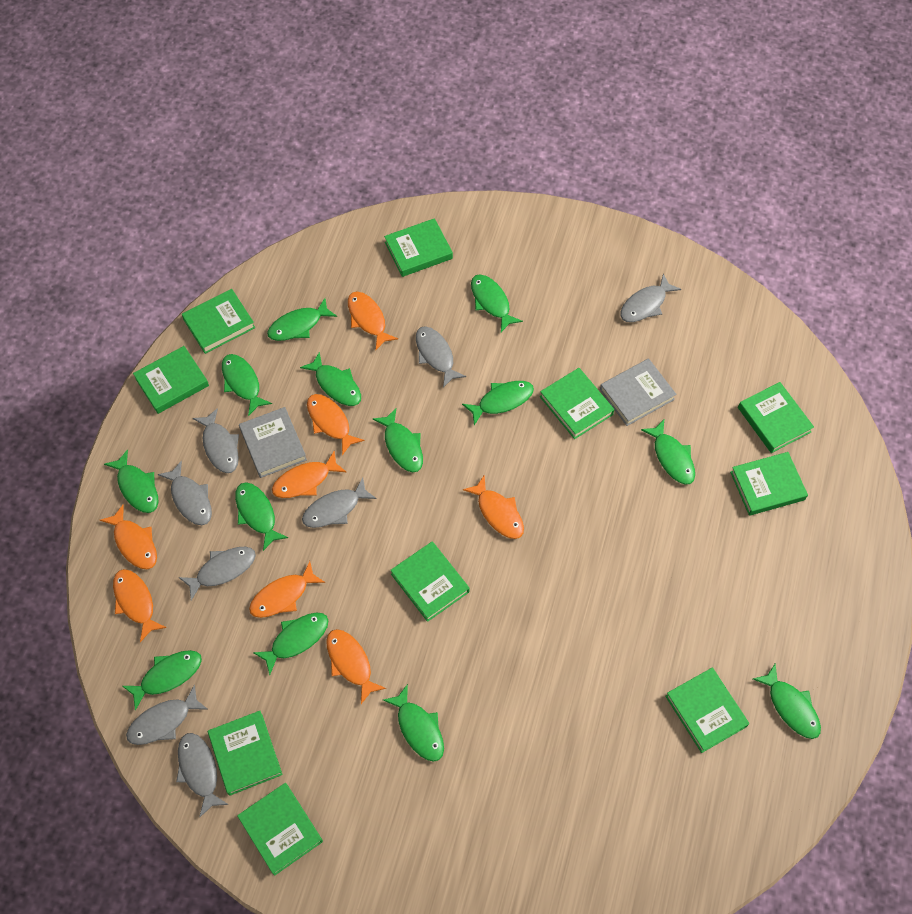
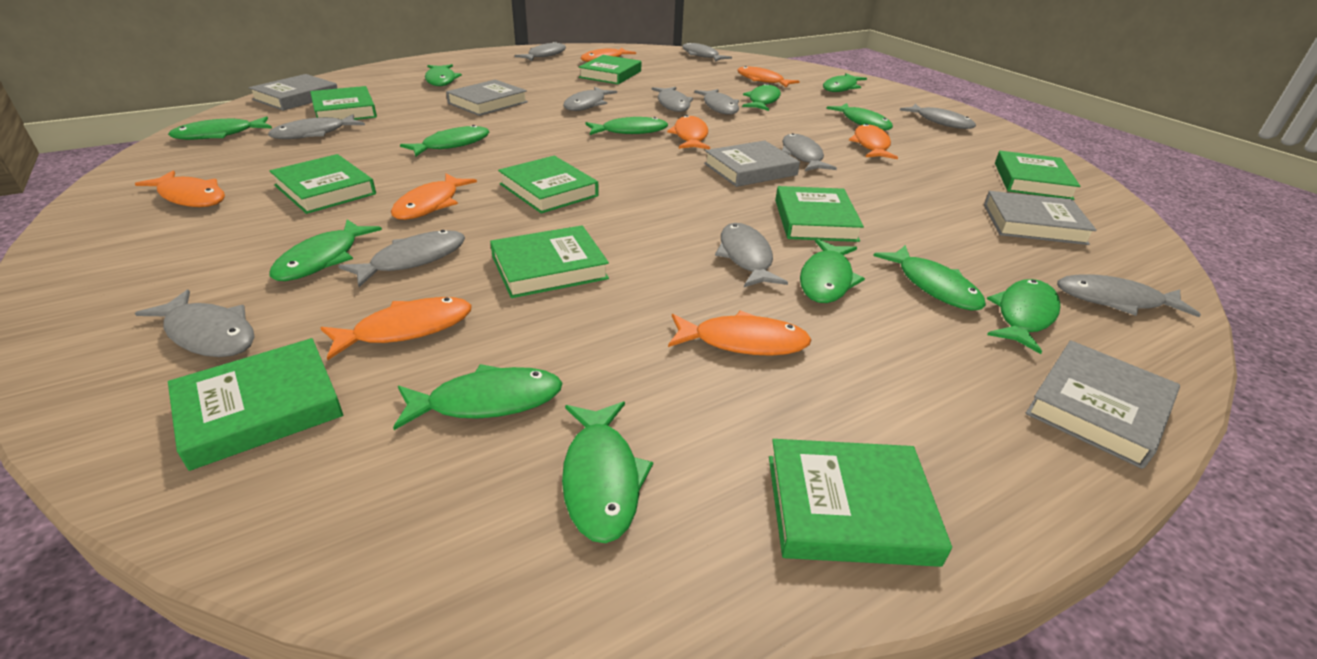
green book: 10 -> 9
grey book: 2 -> 5
grey fish: 8 -> 12

